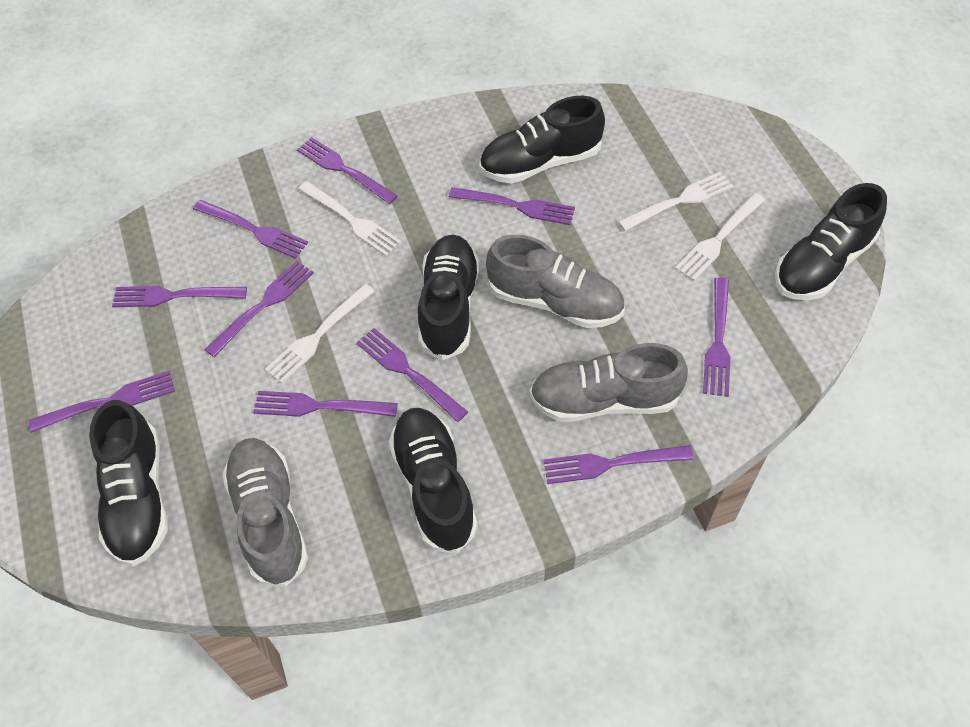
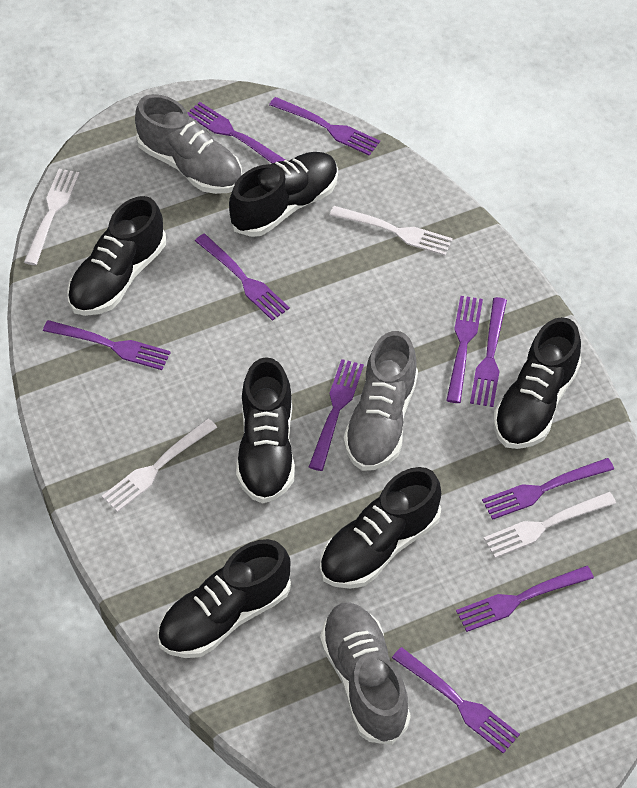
black shoe: 5 -> 6

